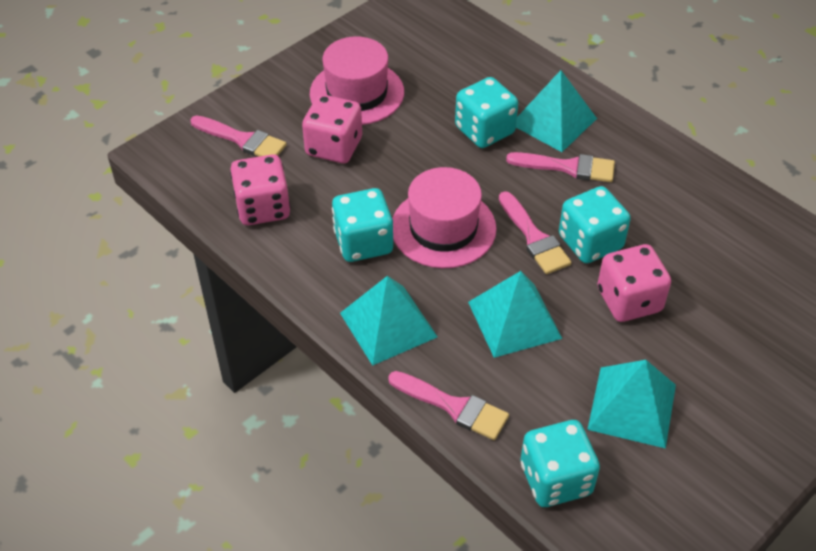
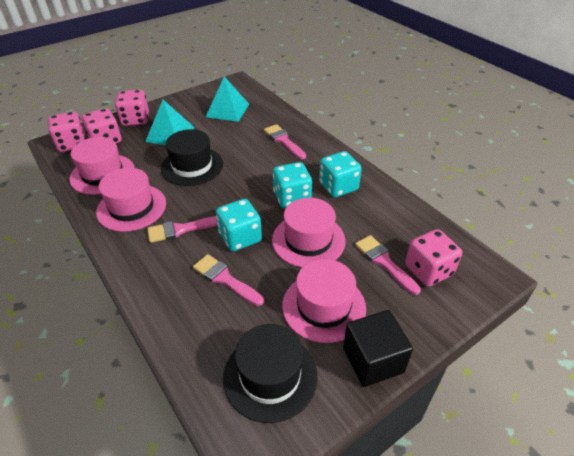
black cube: 0 -> 1
black hat: 0 -> 2
pink dice: 3 -> 4
pink hat: 2 -> 4
turquoise dice: 4 -> 3
turquoise pyramid: 4 -> 2

